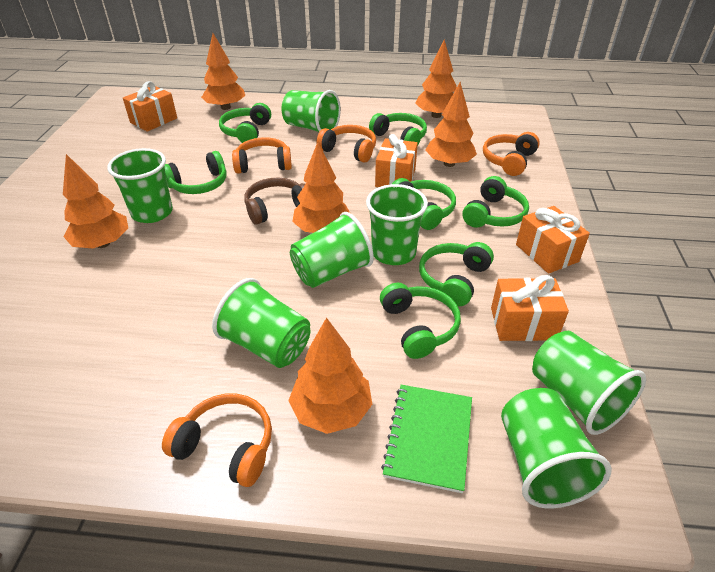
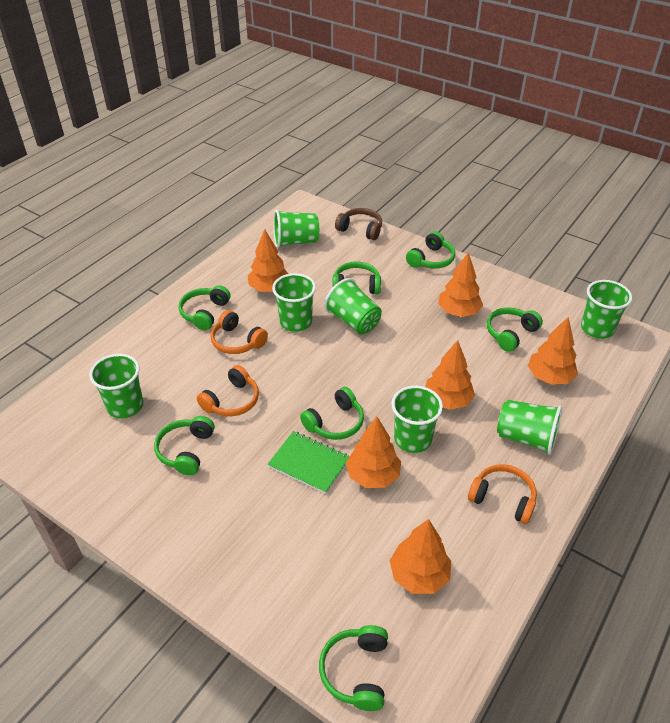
orange gift: 4 -> 0
orange headphones: 4 -> 3

